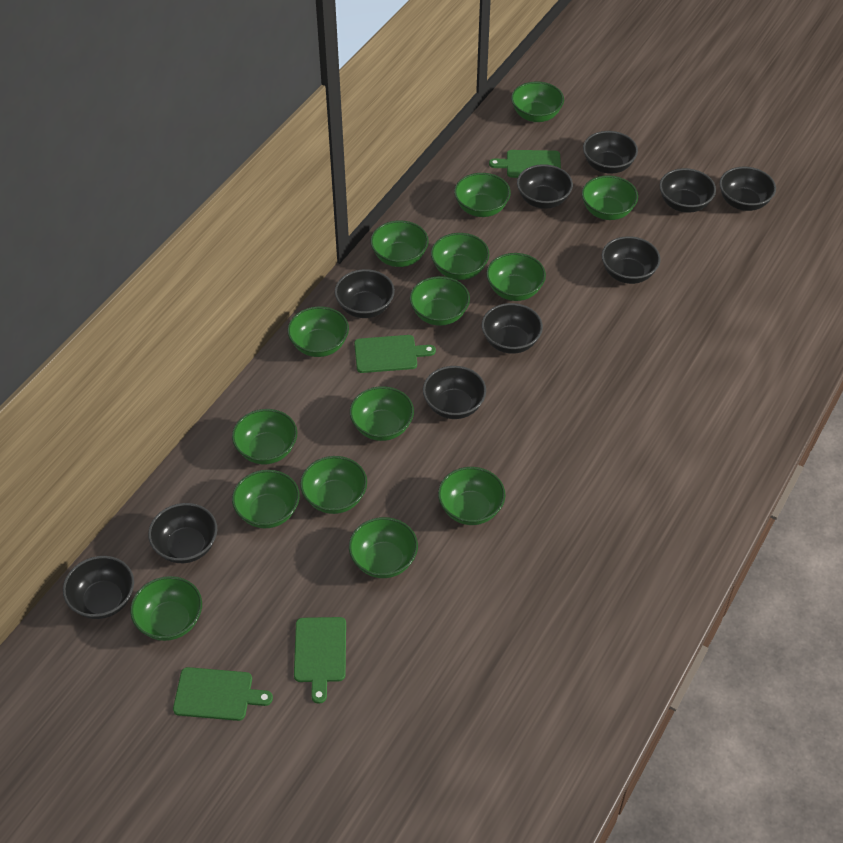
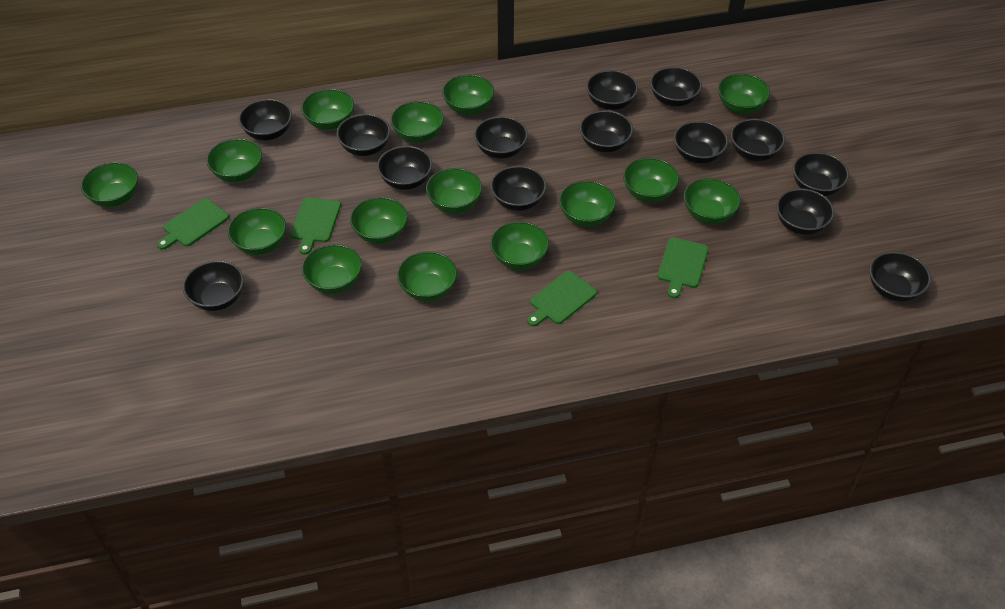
black bowl: 10 -> 14

